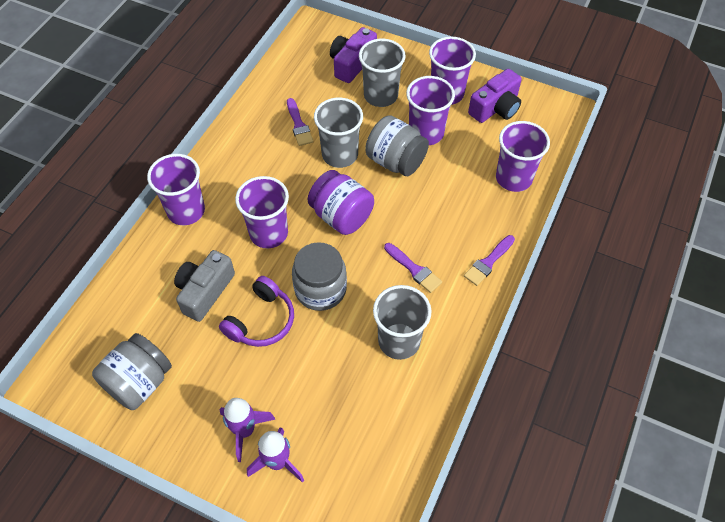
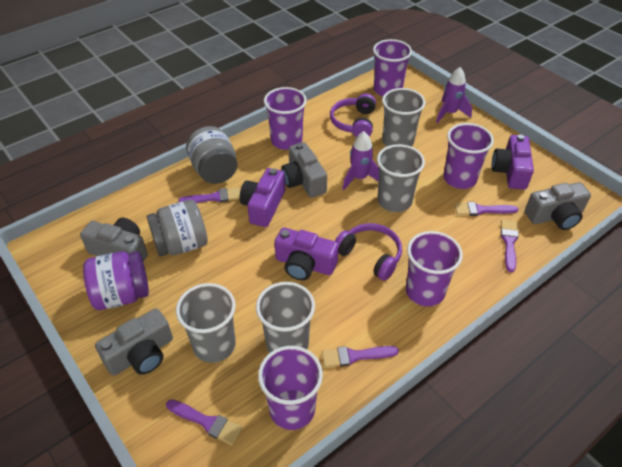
grey camera: 1 -> 4
grey cup: 3 -> 4
grey jar: 3 -> 2
purple brush: 3 -> 5
purple camera: 2 -> 3
purple headphones: 1 -> 2

